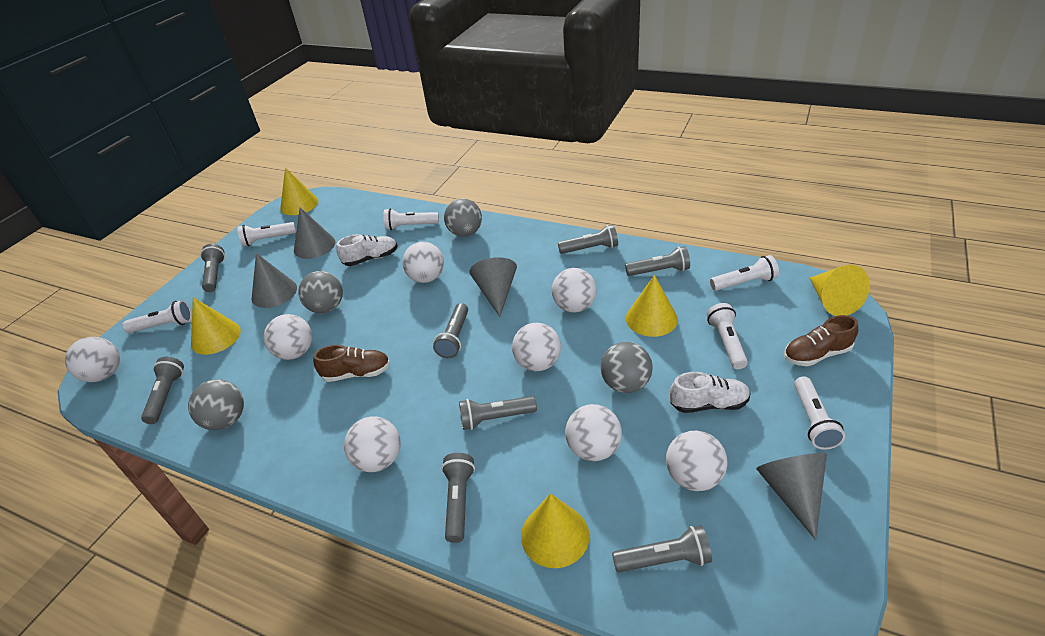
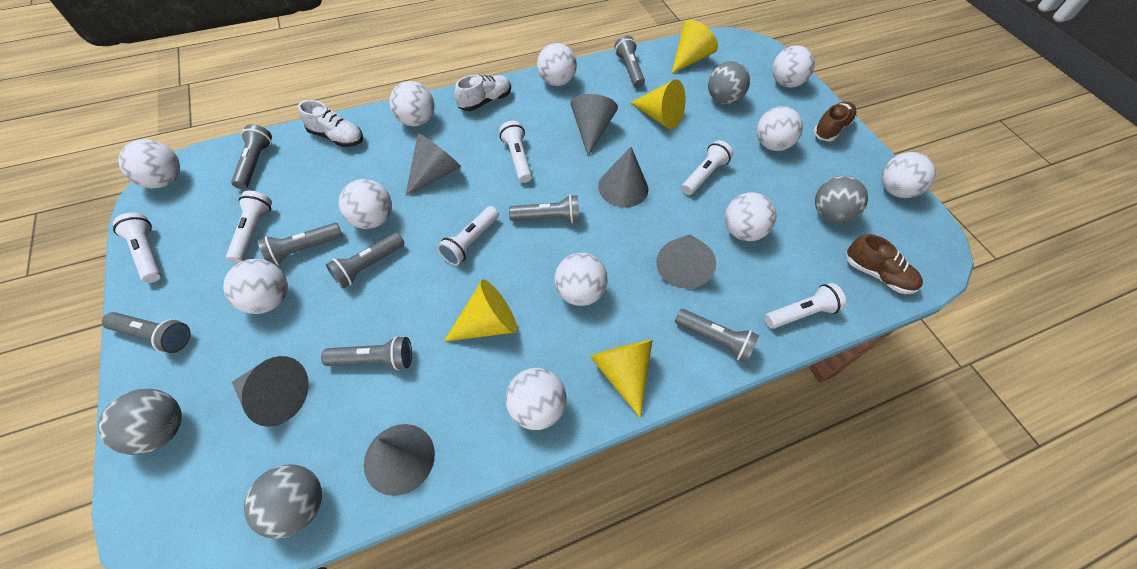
grey cone: 4 -> 6
white ball: 8 -> 11
yellow cone: 5 -> 4

